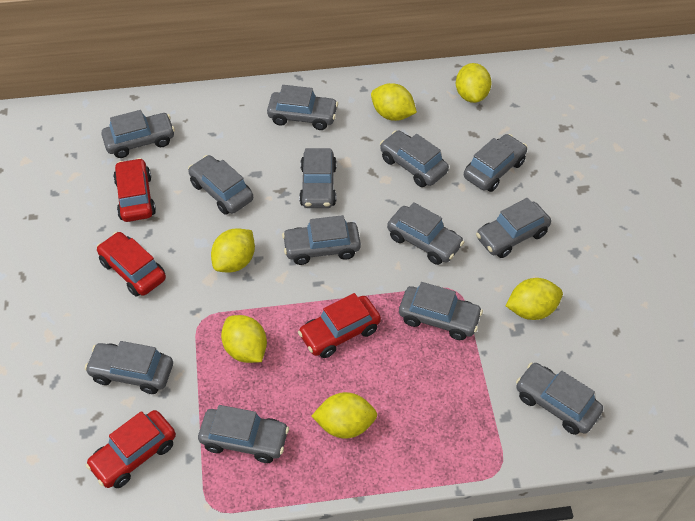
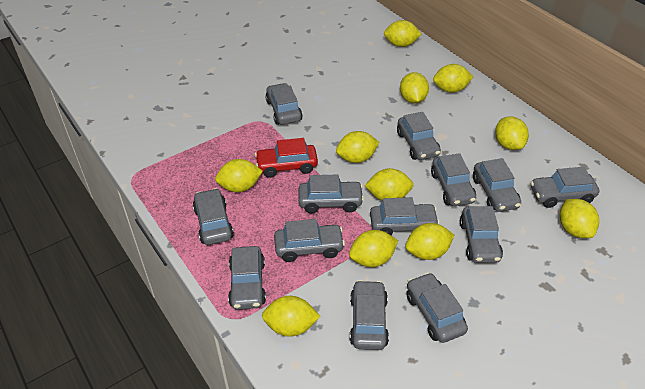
red car: 4 -> 1
yellow lemon: 6 -> 11

